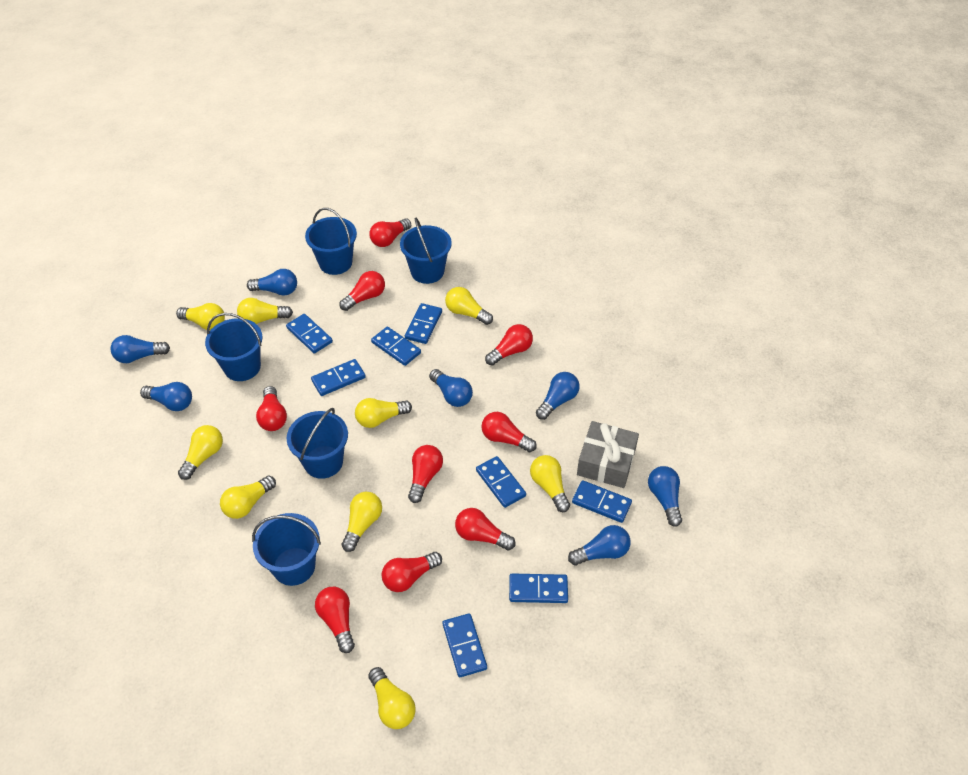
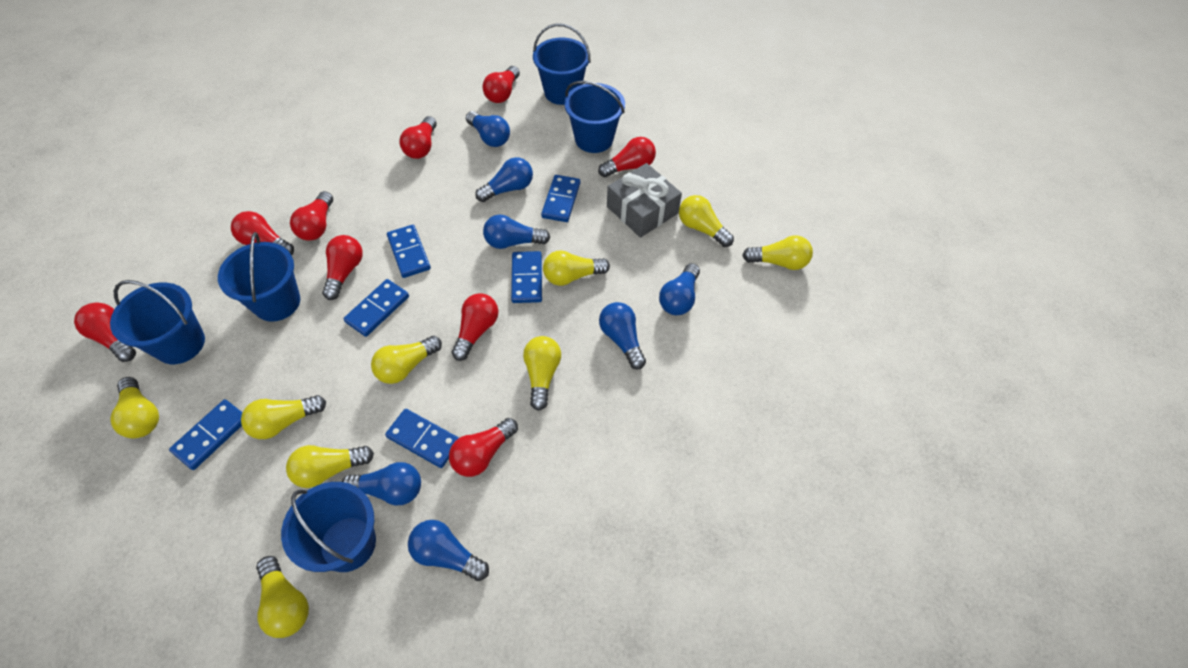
blue domino: 8 -> 6

